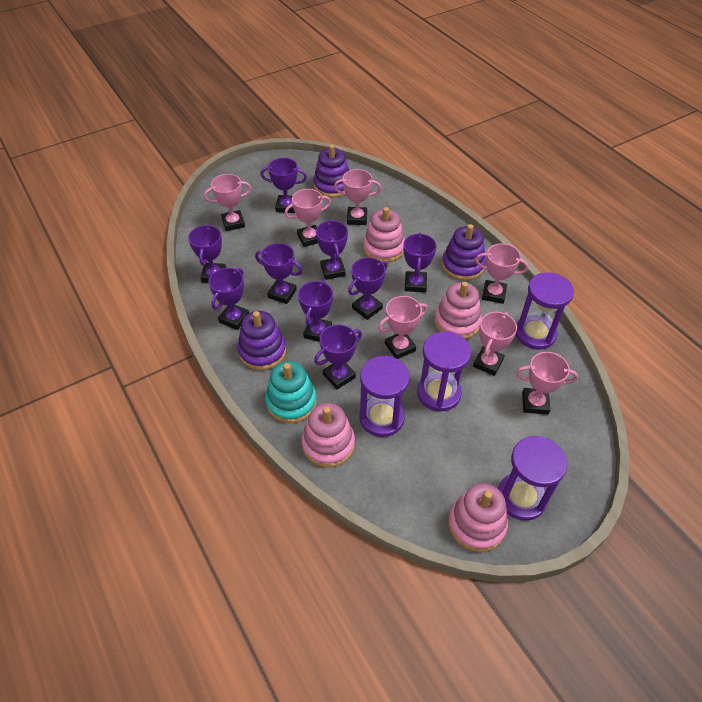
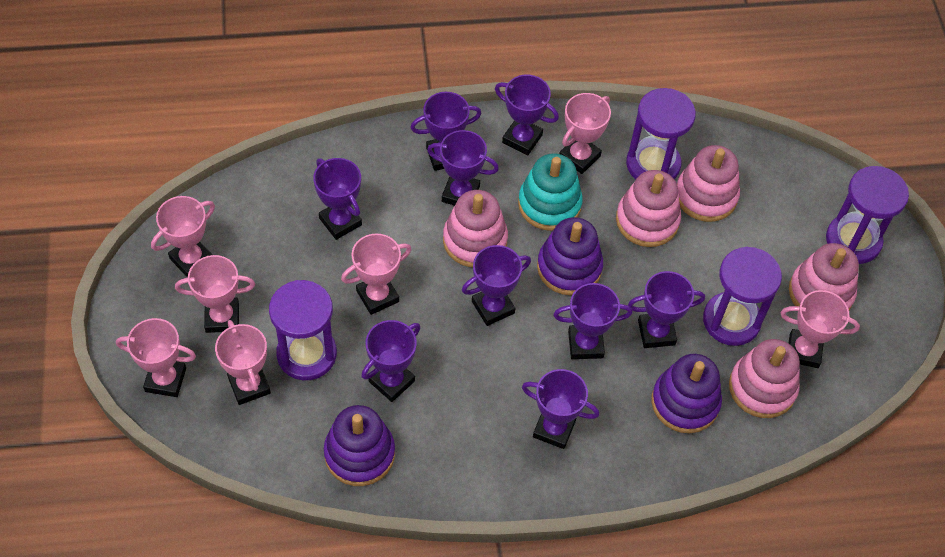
pink stacking toy: 4 -> 5

